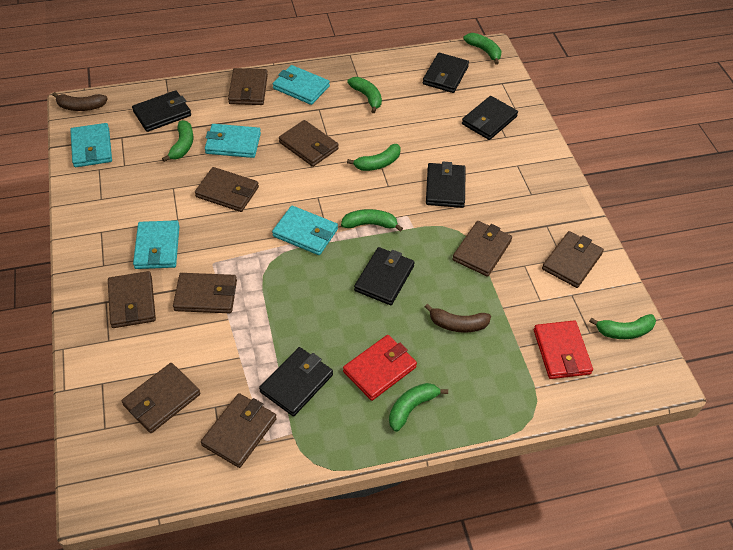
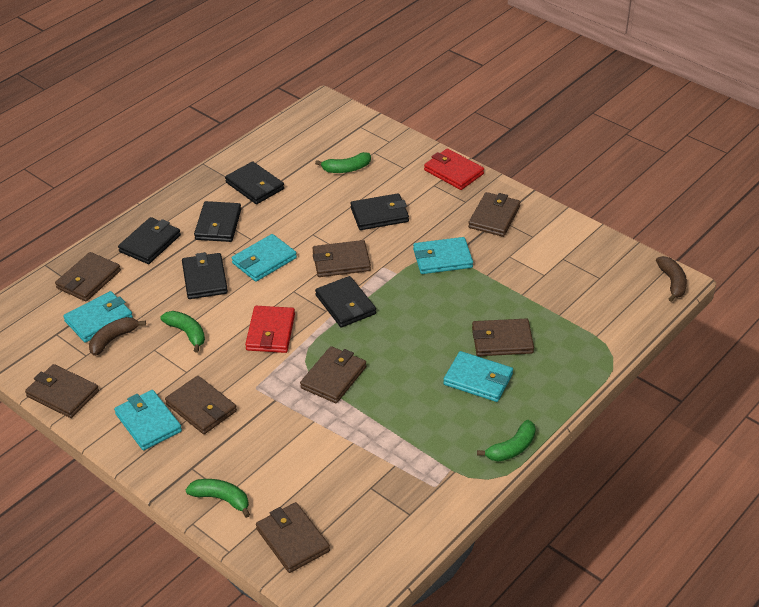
brown wallet: 9 -> 8
green banana: 7 -> 4

